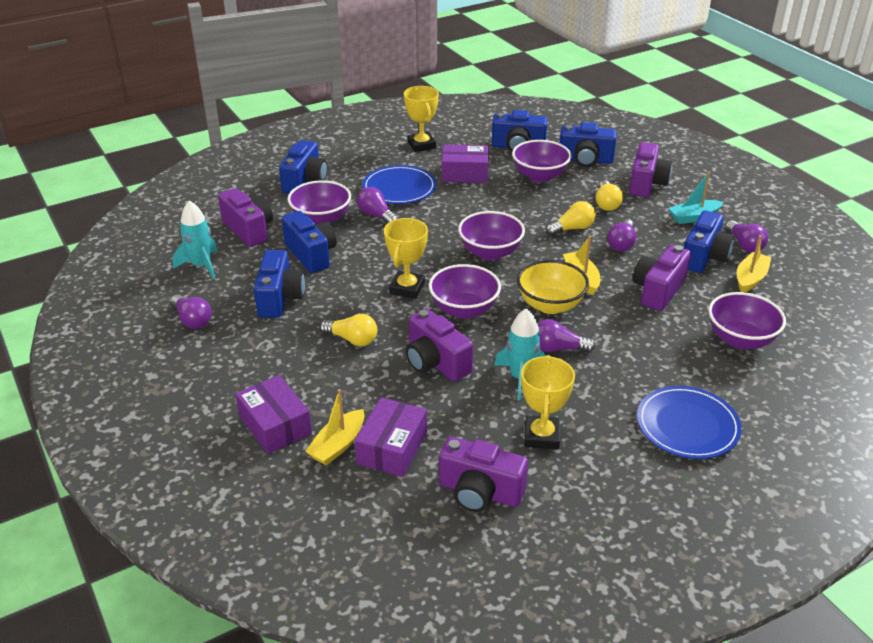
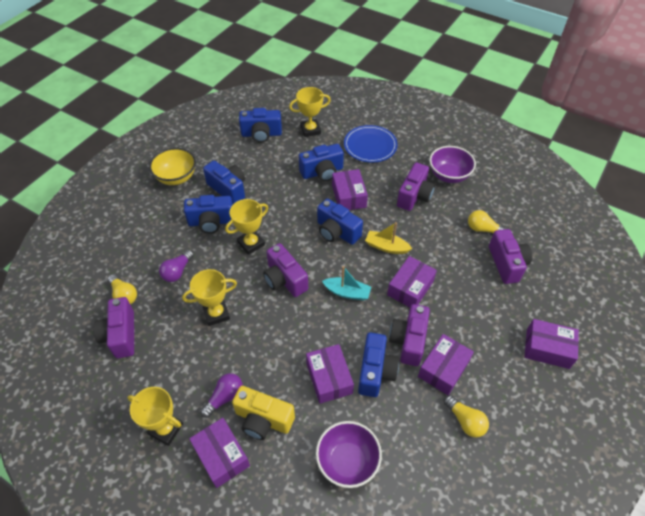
blue plate: 2 -> 1
purple bowl: 5 -> 2
purple box: 3 -> 6
purple light bulb: 5 -> 2
turquoise rocket: 2 -> 0
yellow boat: 3 -> 1
yellow camera: 0 -> 1
yellow trophy: 3 -> 4

